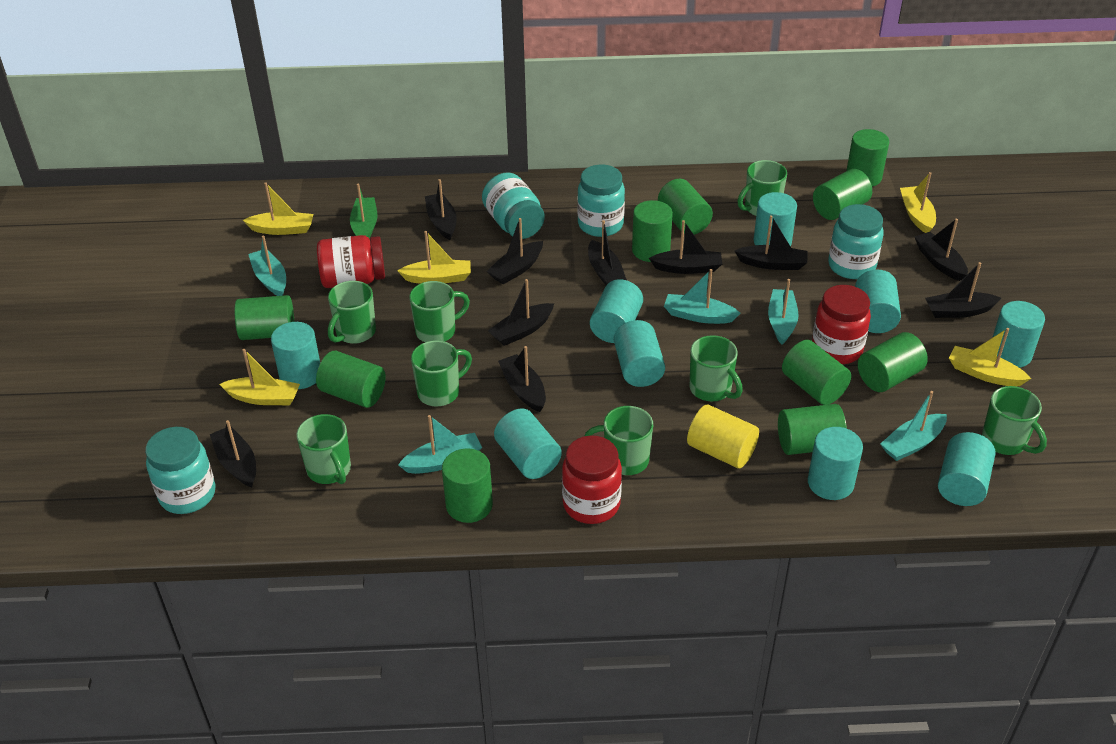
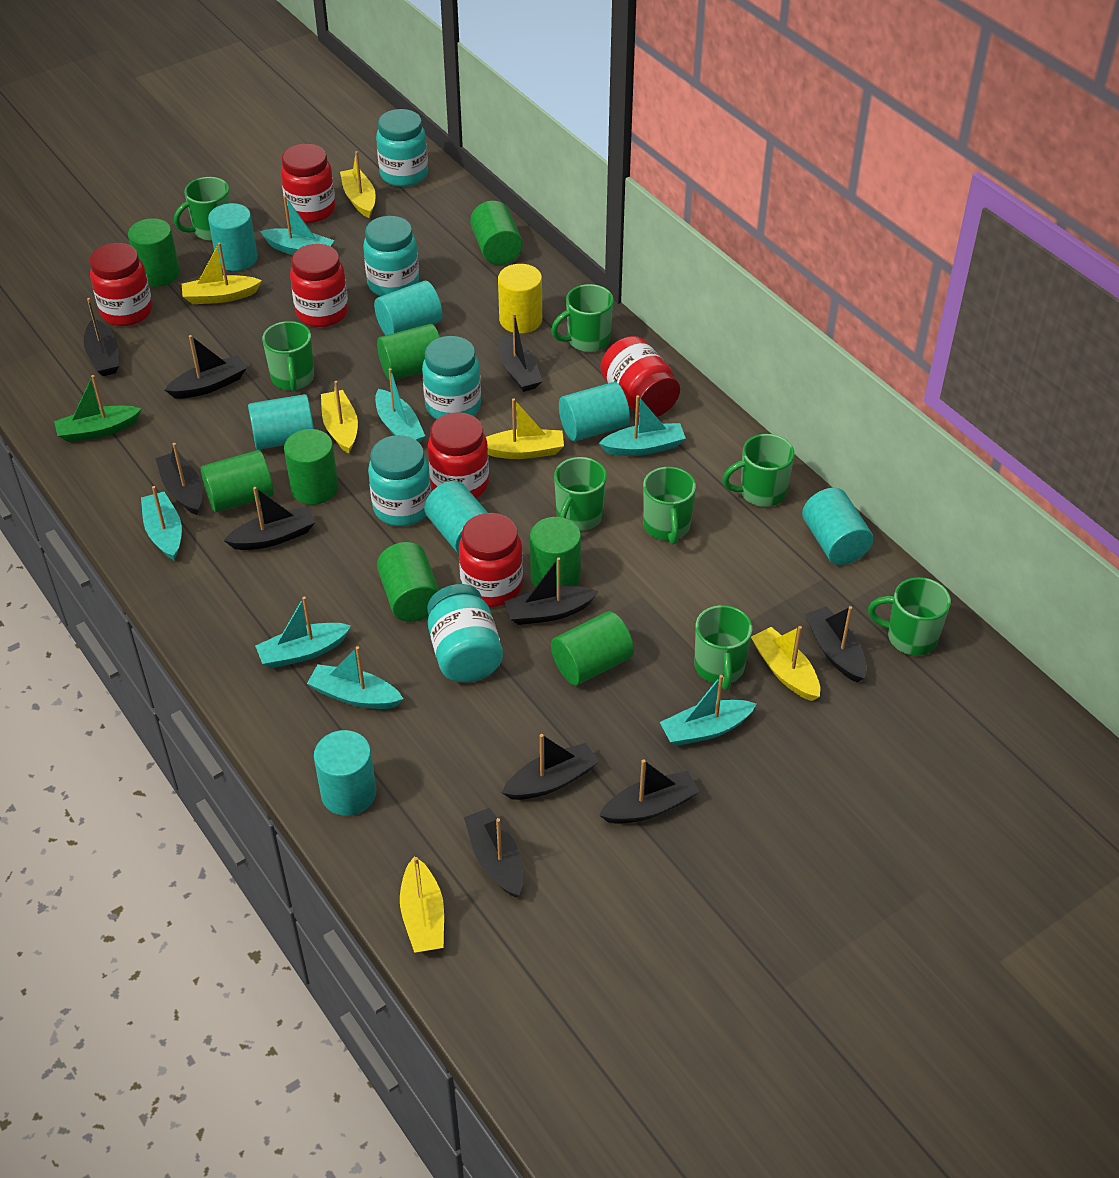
green cylinder: 10 -> 8
red jar: 3 -> 6
turquoise boat: 5 -> 7
turquoise cylinder: 9 -> 7
turquoise jar: 4 -> 5
yellow boat: 5 -> 6

